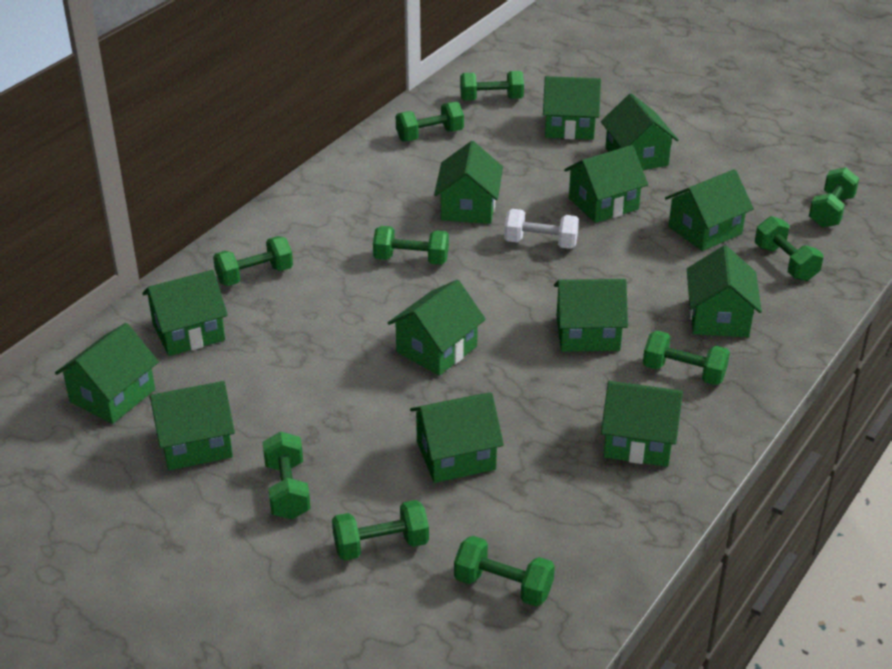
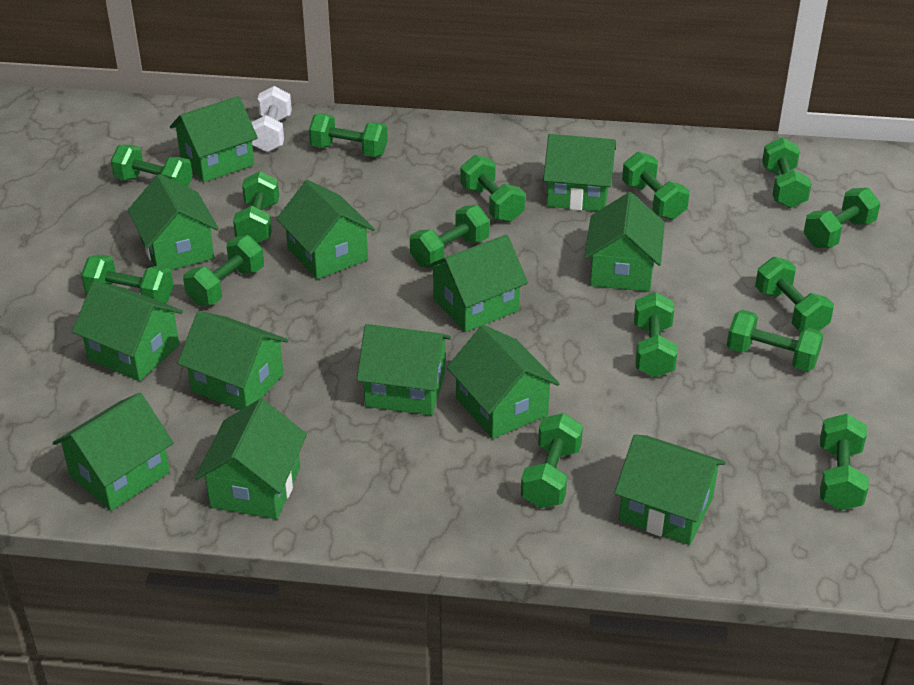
green dumbbell: 10 -> 15

